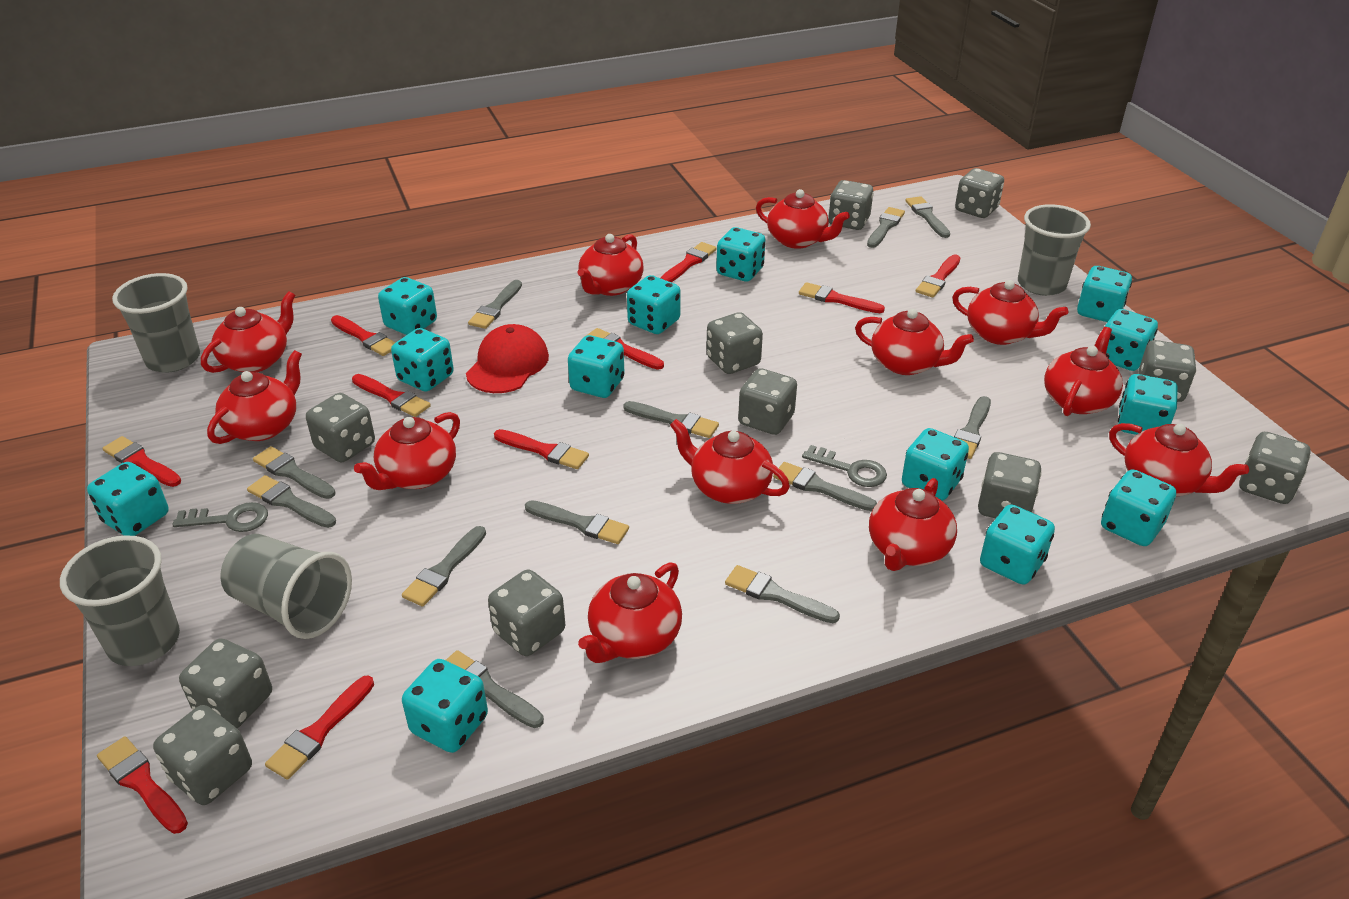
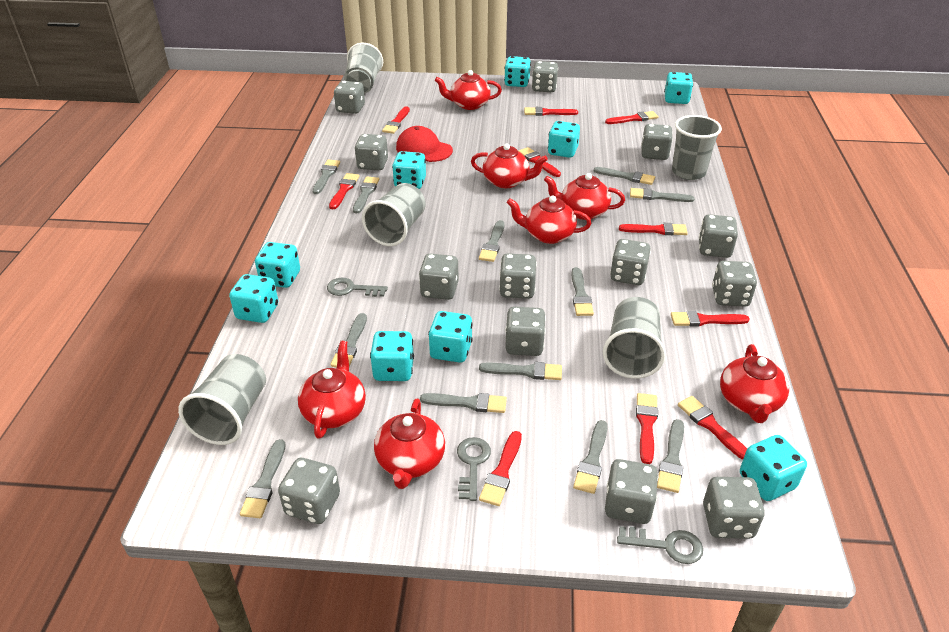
grey cup: 4 -> 5
grey dice: 11 -> 13
grey key: 2 -> 3
red teapot: 12 -> 7
turquoise dice: 13 -> 9

